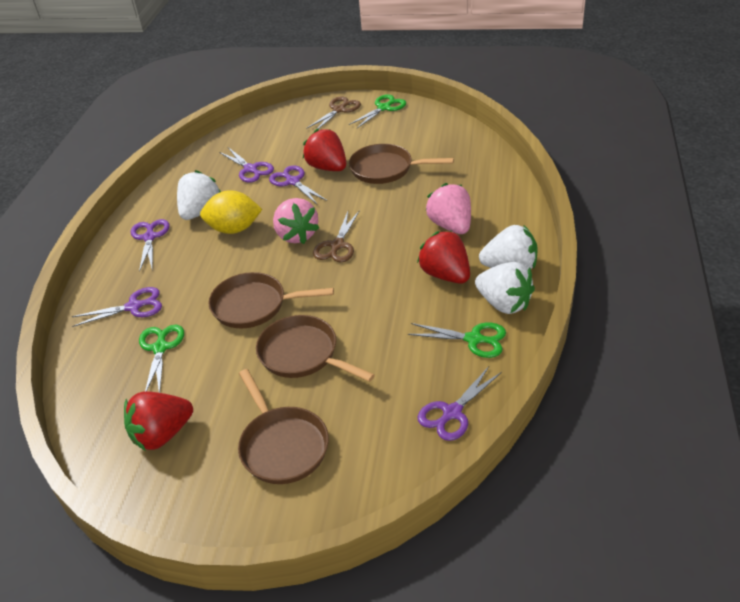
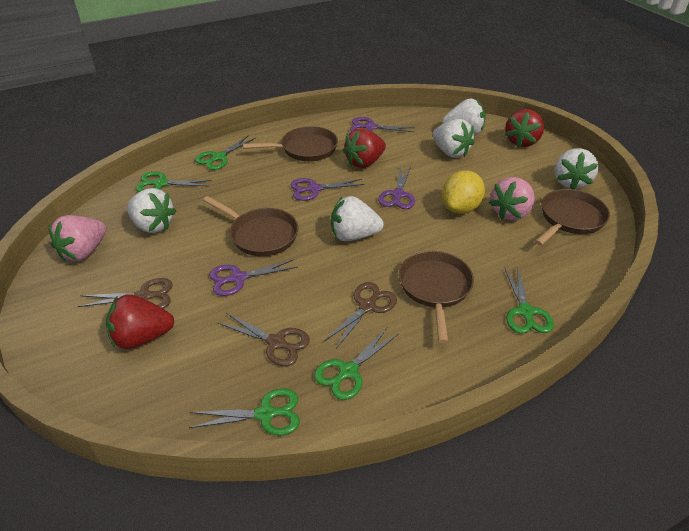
brown scissors: 2 -> 3
green scissors: 3 -> 5
purple scissors: 5 -> 4
white strawberry: 3 -> 5

